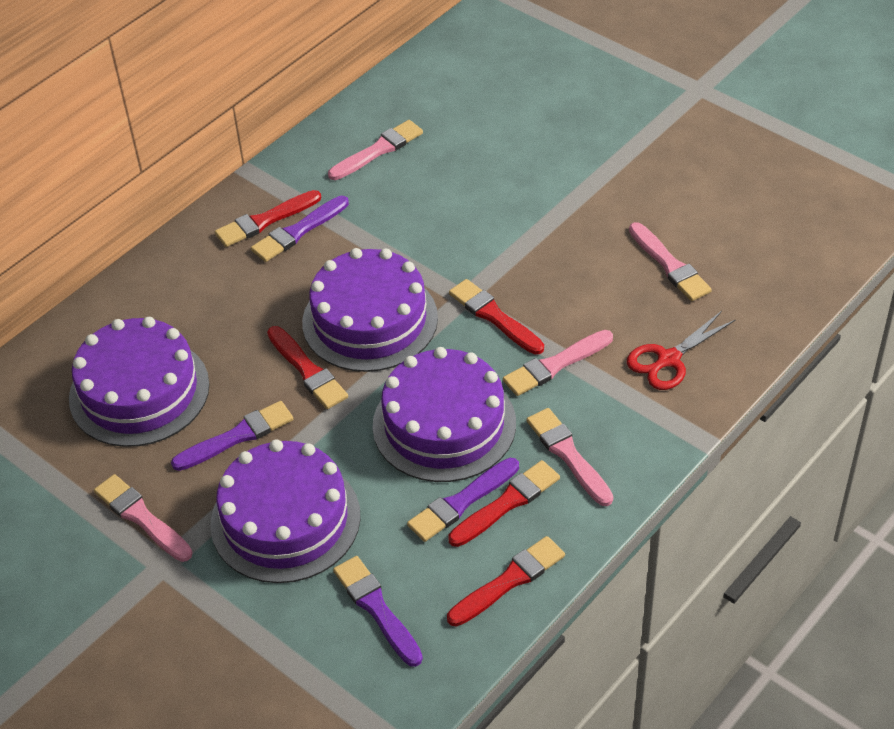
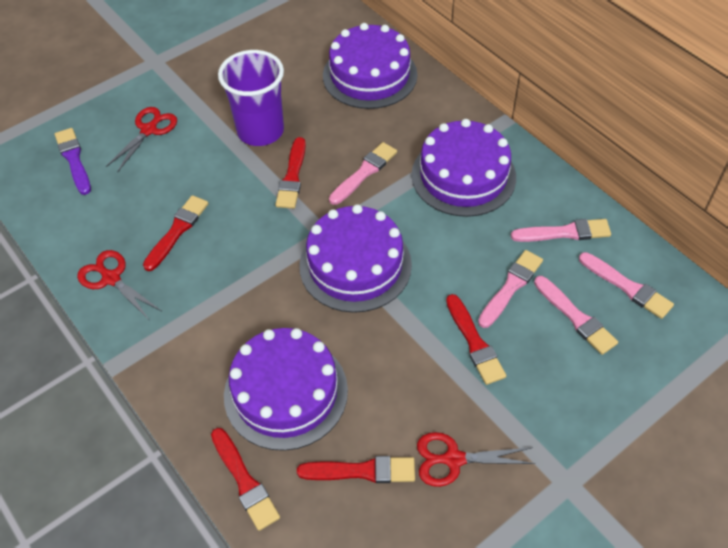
purple brush: 4 -> 1
purple cup: 0 -> 1
red scissors: 1 -> 3

